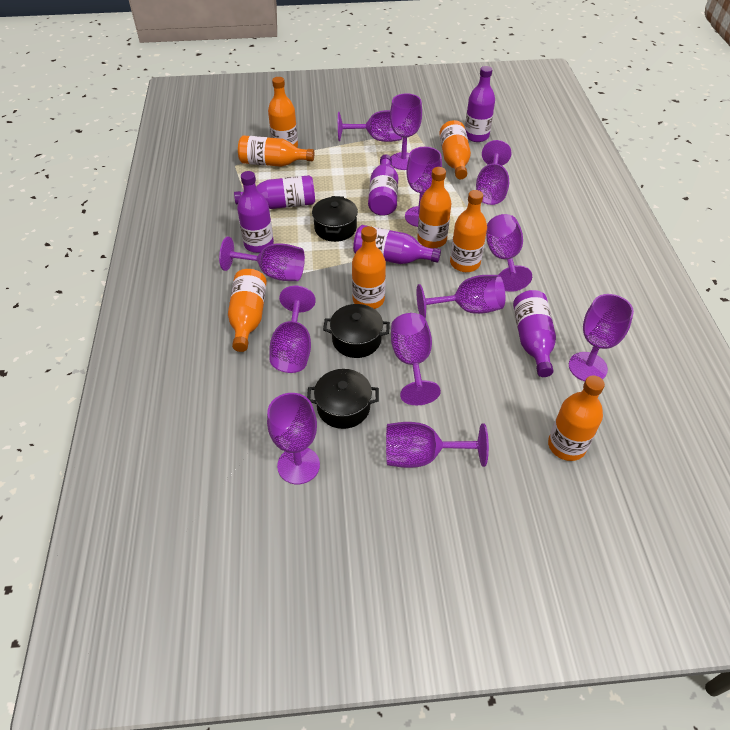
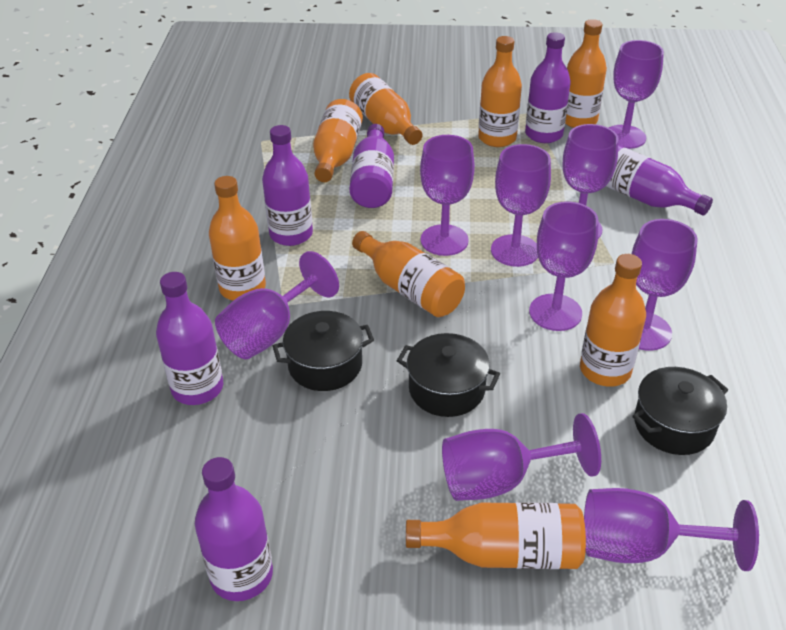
purple goblet: 12 -> 9

